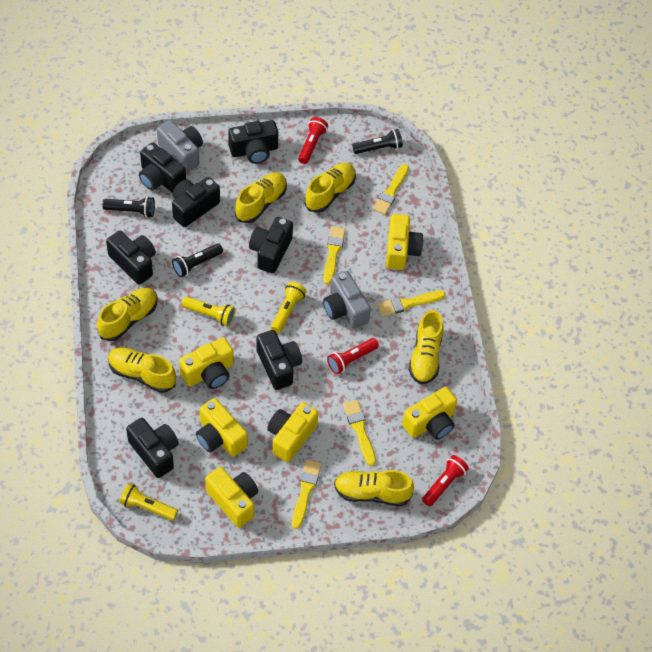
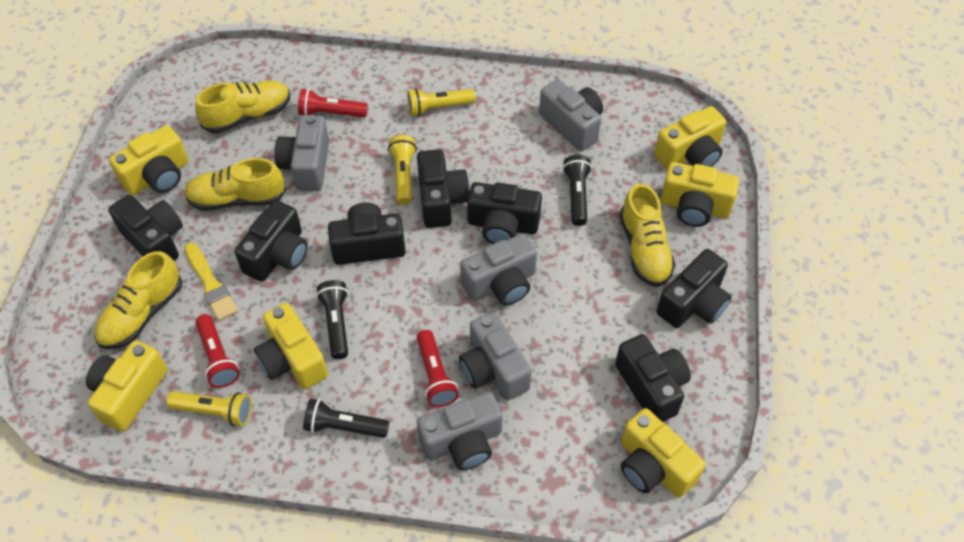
grey camera: 2 -> 5
yellow brush: 5 -> 1
yellow shoe: 6 -> 4

